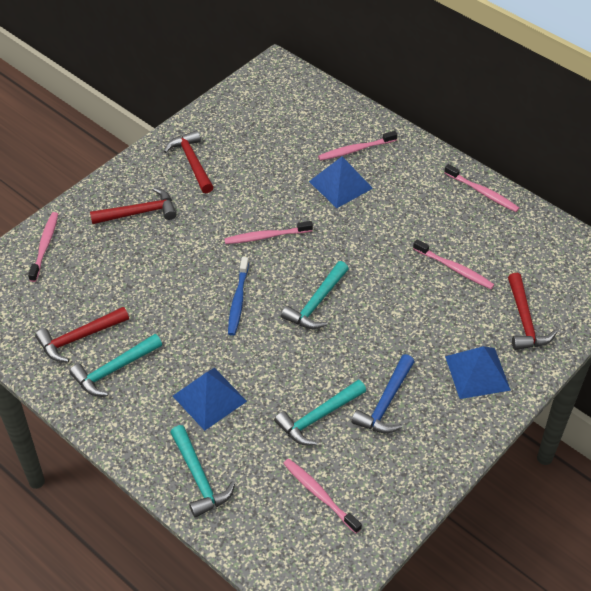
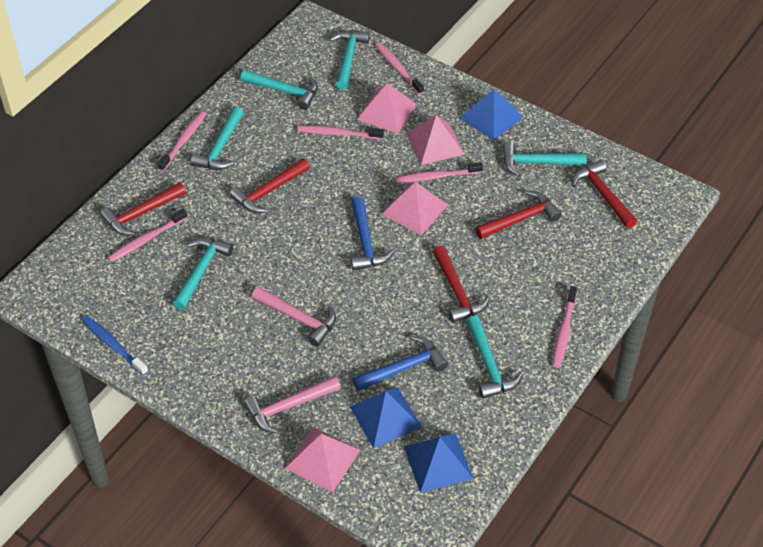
blue hammer: 1 -> 2
pink hammer: 0 -> 2
pink pyramid: 0 -> 4
red hammer: 4 -> 5
turquoise hammer: 4 -> 6

